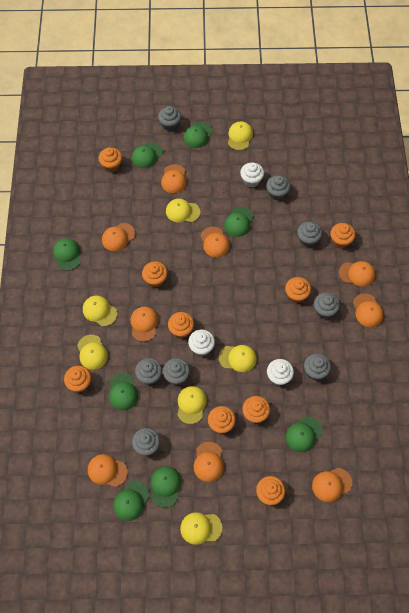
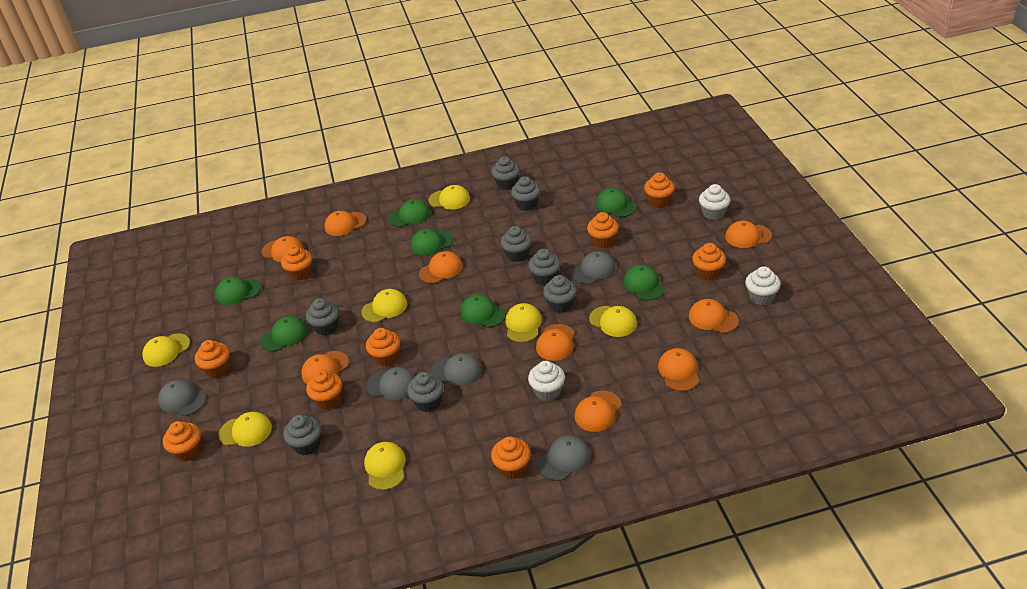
green cap: 8 -> 7
grey cap: 0 -> 5

